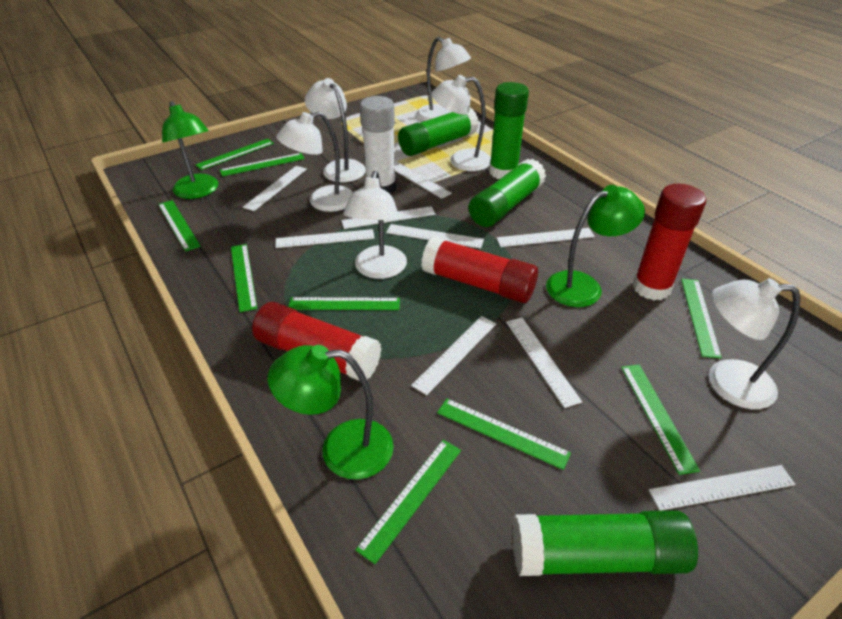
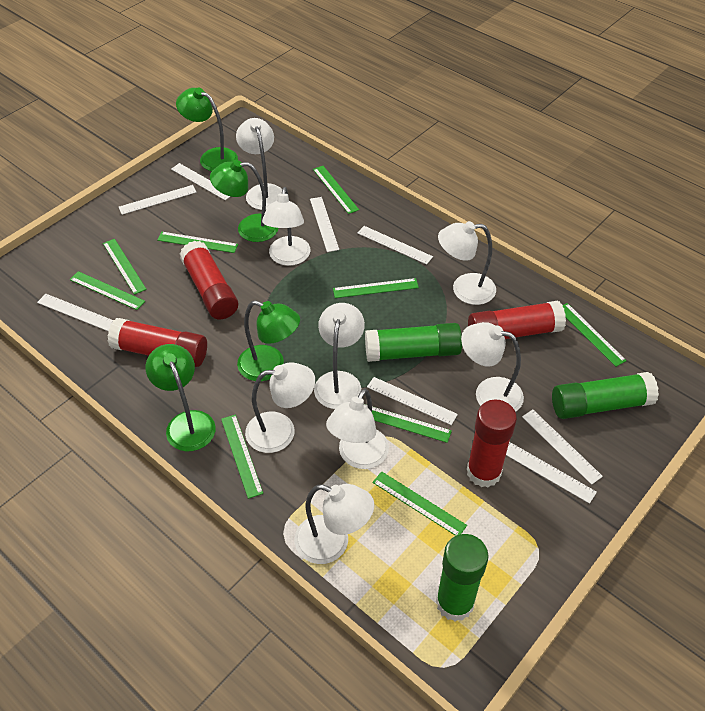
green glue stick: 4 -> 3
green lamp: 3 -> 4
red glue stick: 3 -> 4
white glue stick: 1 -> 0
white lamp: 6 -> 8
white ruler: 9 -> 8

